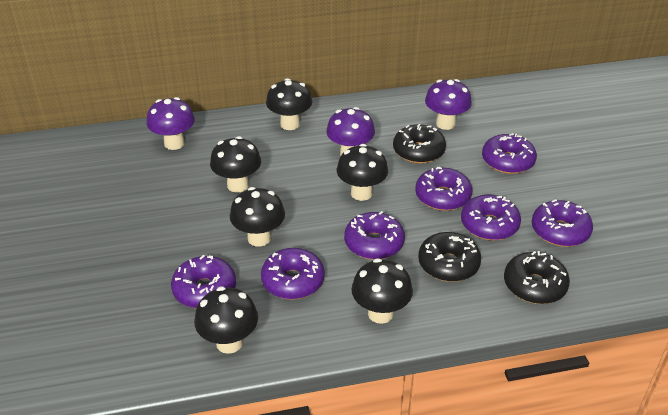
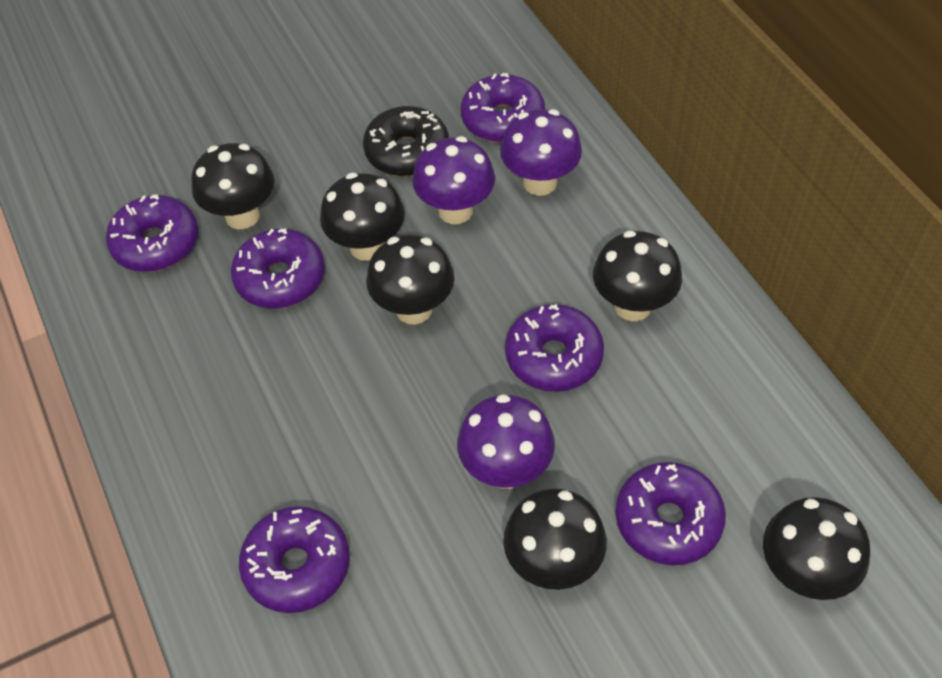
black donut: 3 -> 1
purple donut: 7 -> 6

